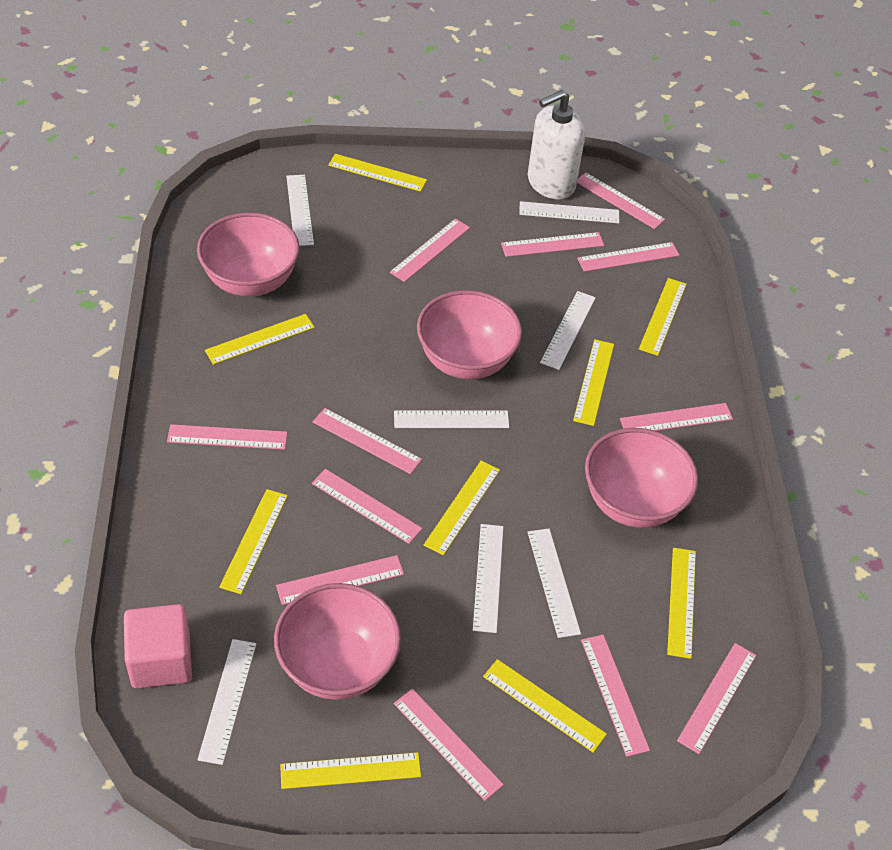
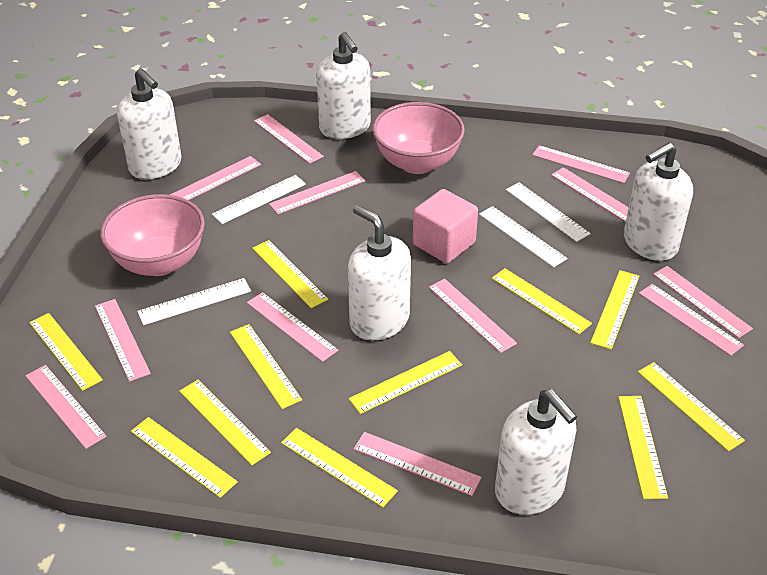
pink bowl: 4 -> 2
white ruler: 7 -> 4
white soap dispenser: 1 -> 5
yellow ruler: 9 -> 11

